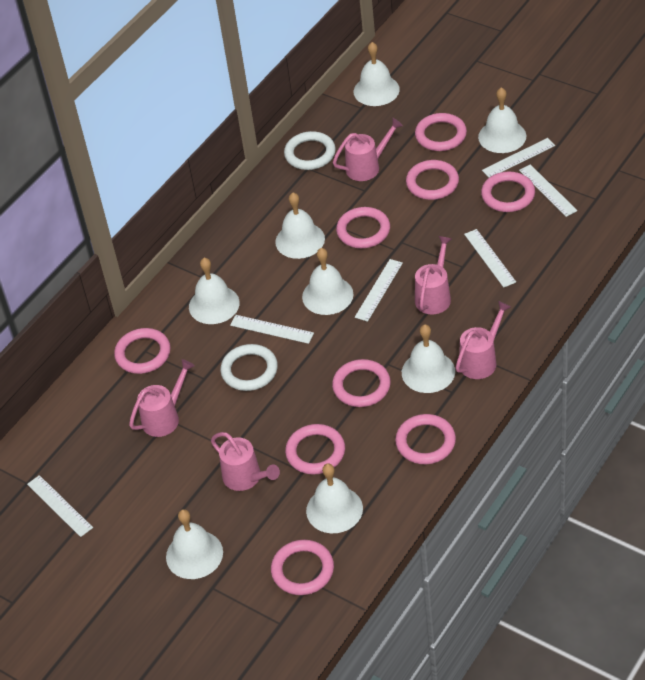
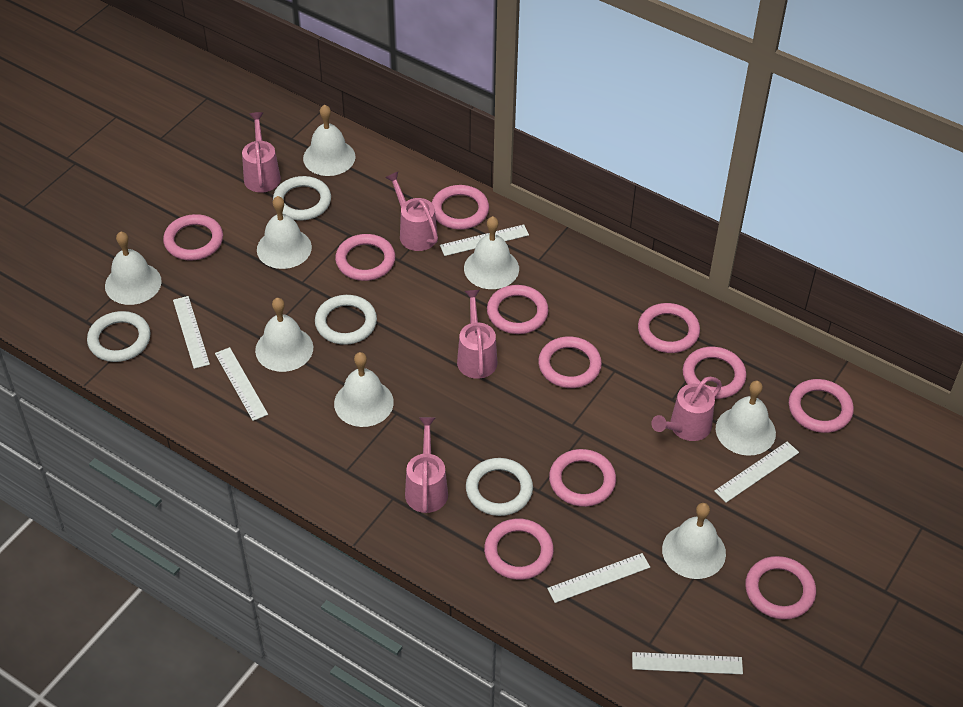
pink ring: 9 -> 11
white ring: 2 -> 4

